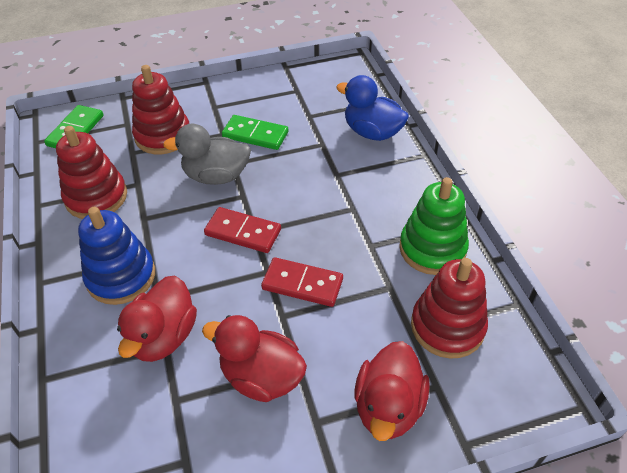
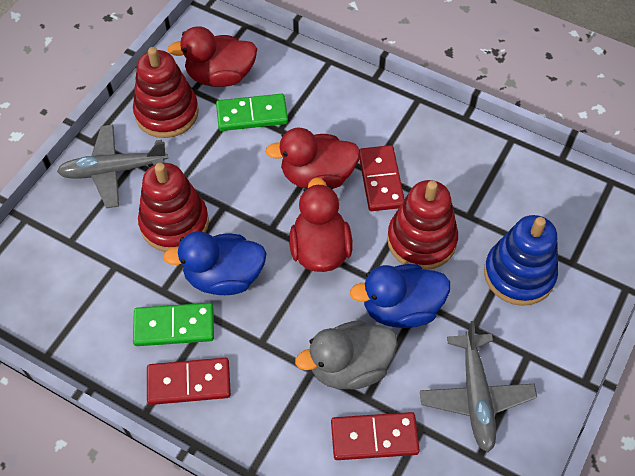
blue duck: 1 -> 2
green stacking toy: 1 -> 0
grey plane: 0 -> 2
red domino: 2 -> 3

